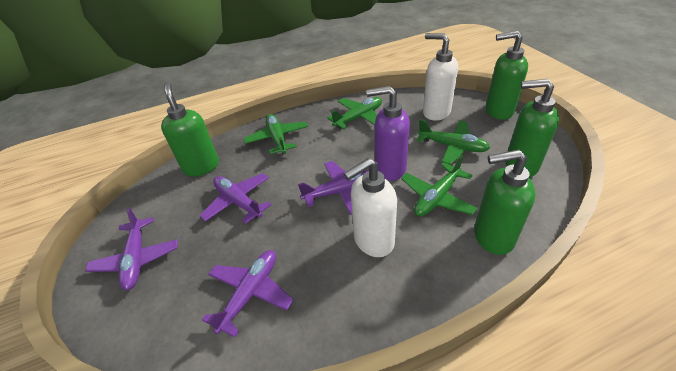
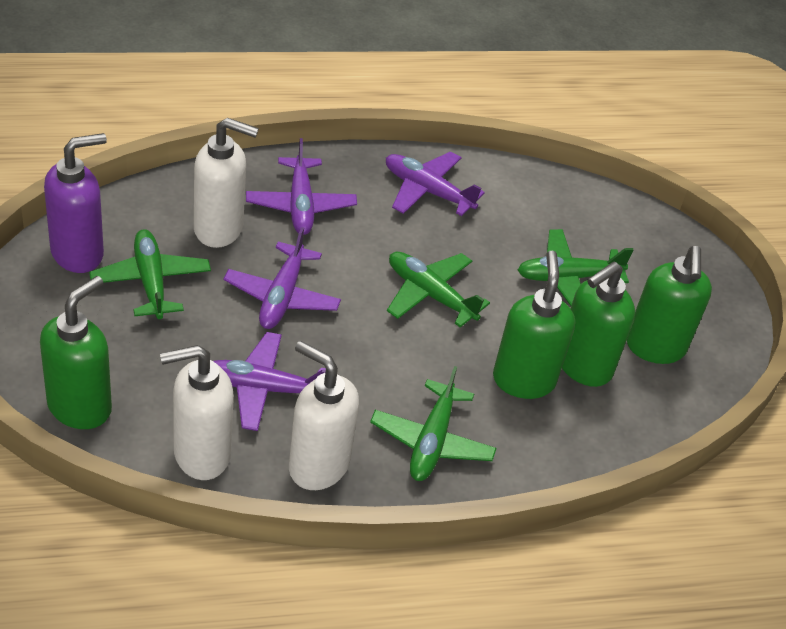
white soap dispenser: 2 -> 3

